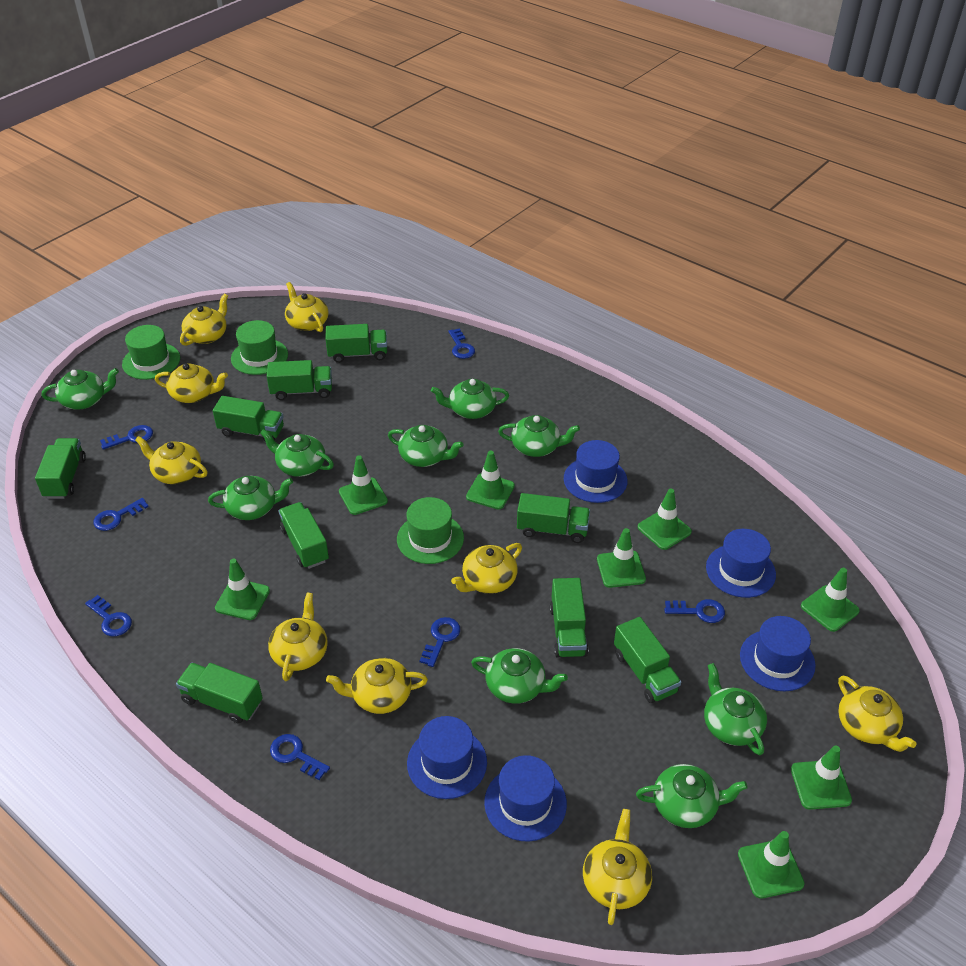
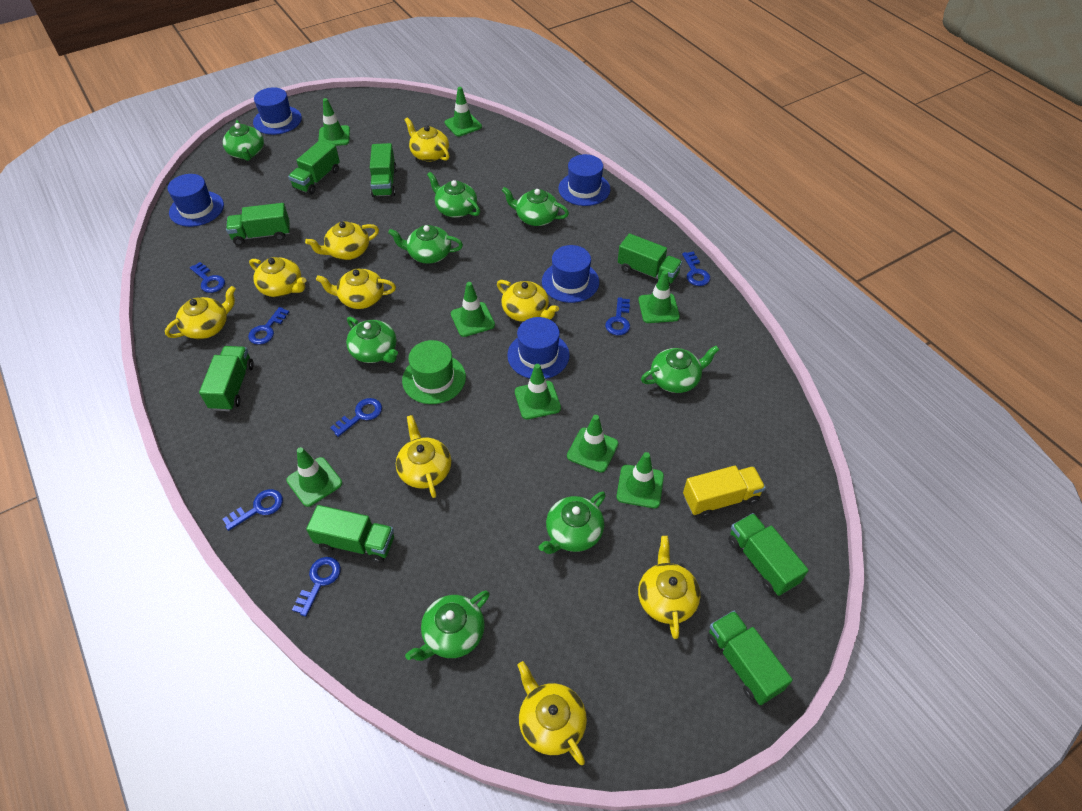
green hat: 3 -> 1
green teapot: 9 -> 8
green truck: 9 -> 8
yellow truck: 0 -> 1

